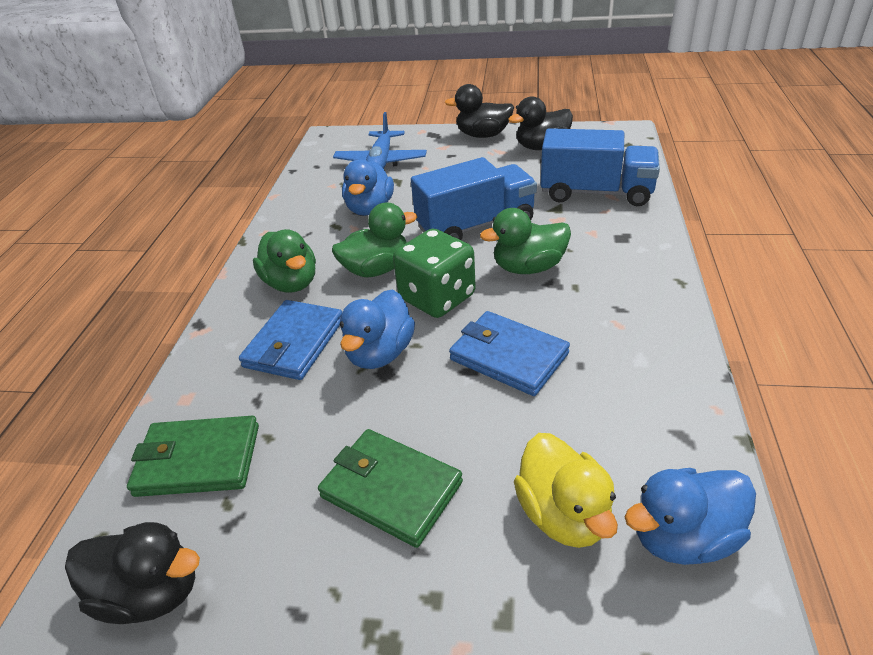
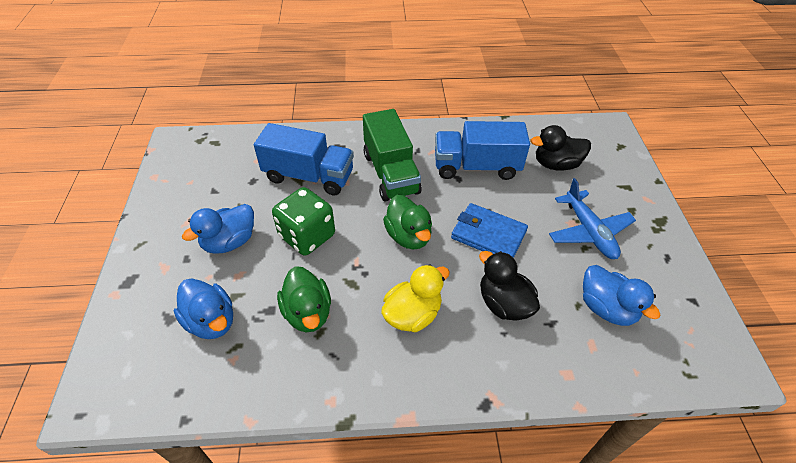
black duck: 3 -> 2
blue wallet: 2 -> 1
green duck: 3 -> 2
green truck: 0 -> 1
green wallet: 2 -> 0

